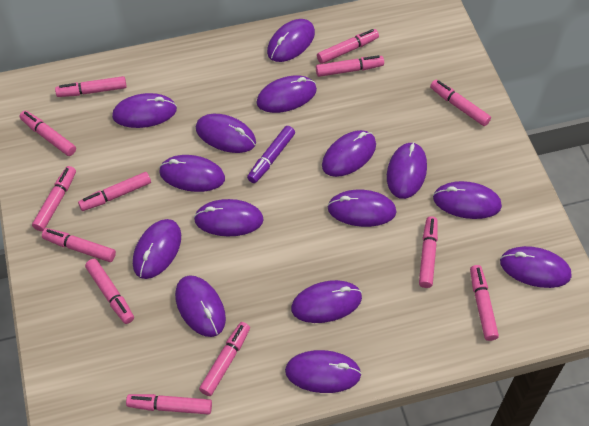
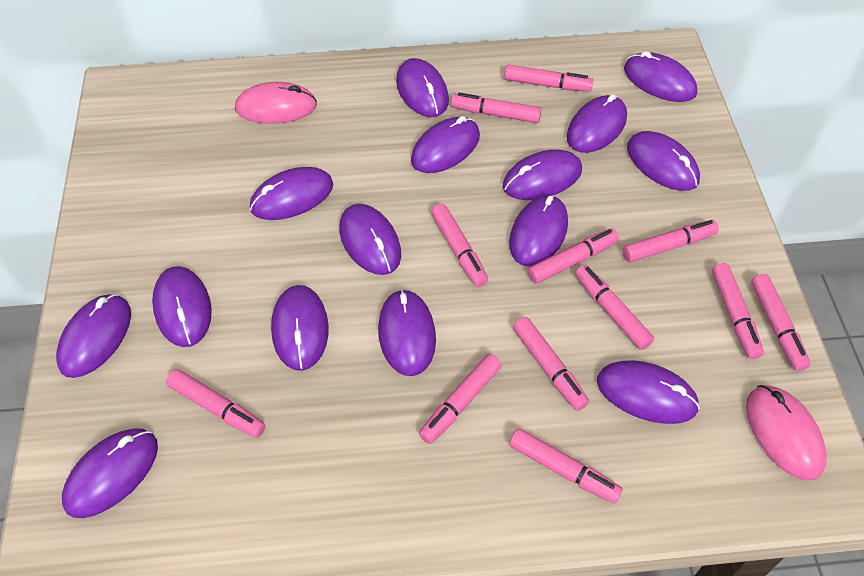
pink marker: 13 -> 12
pink mouse: 0 -> 2
purple marker: 1 -> 0

